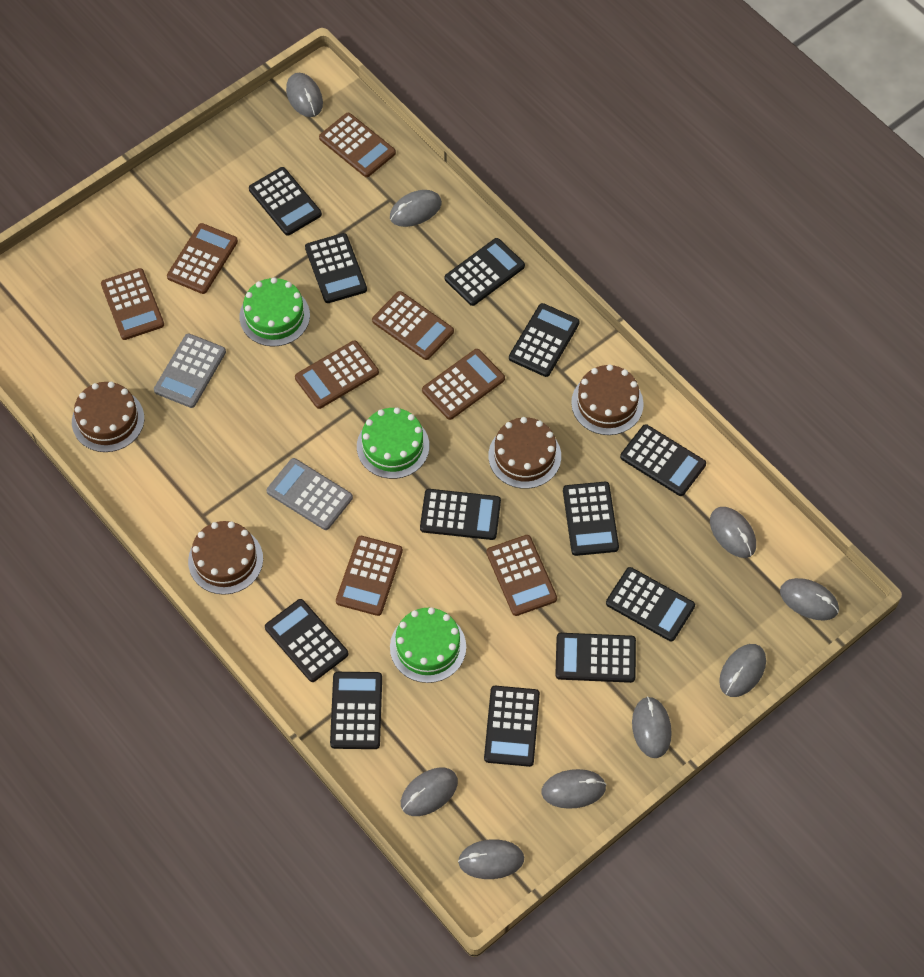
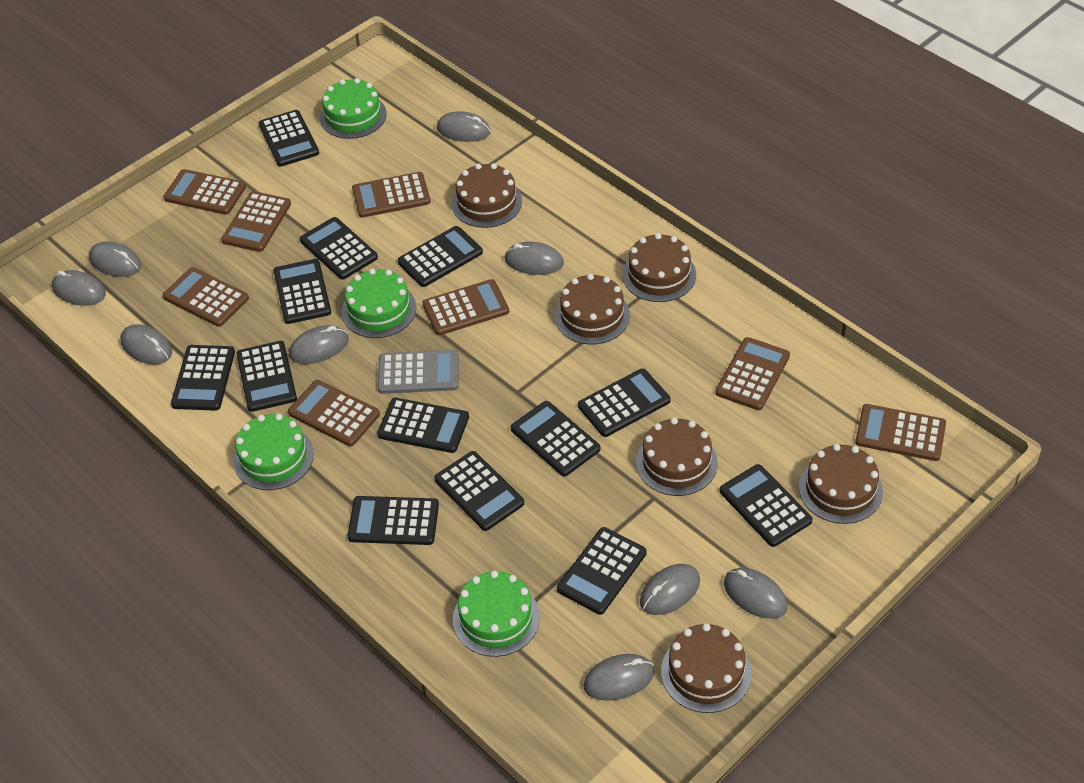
black calculator: 12 -> 13
brown cake: 4 -> 6
green cake: 3 -> 4
grey calculator: 2 -> 1

